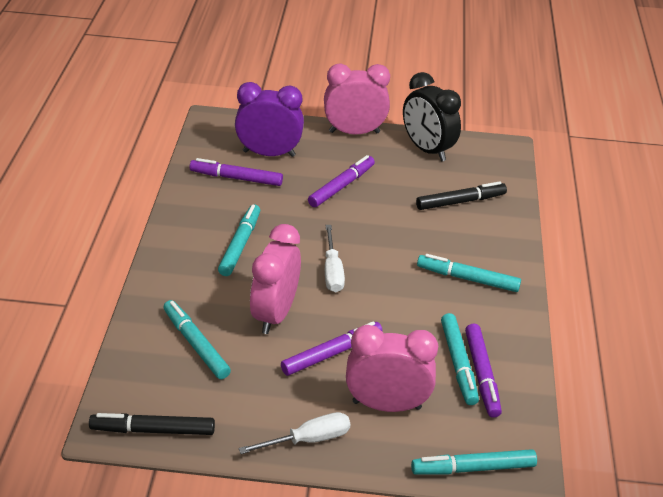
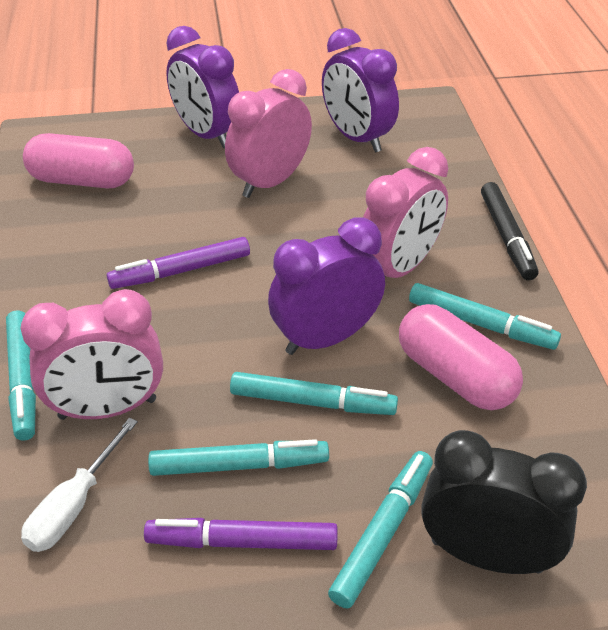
black marker: 2 -> 1
pink capsule: 0 -> 2
purple clock: 1 -> 3
purple marker: 4 -> 2
white screwdriver: 2 -> 1

